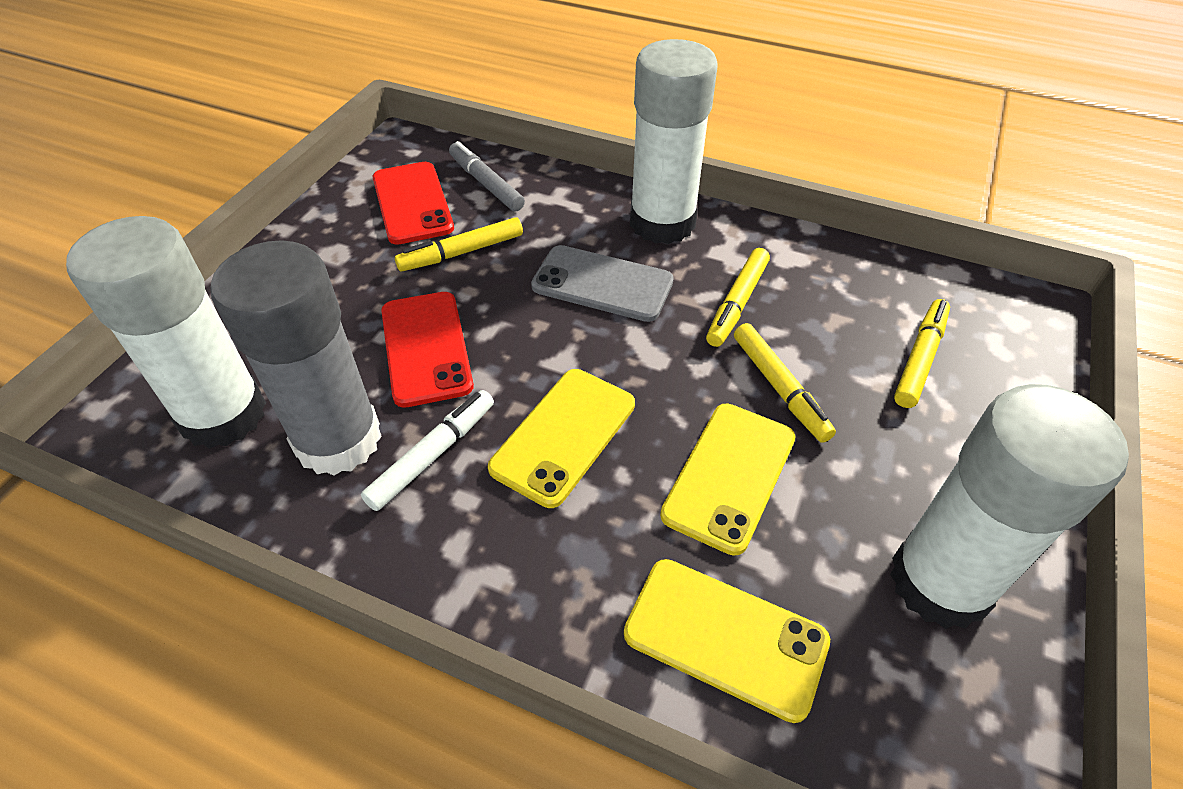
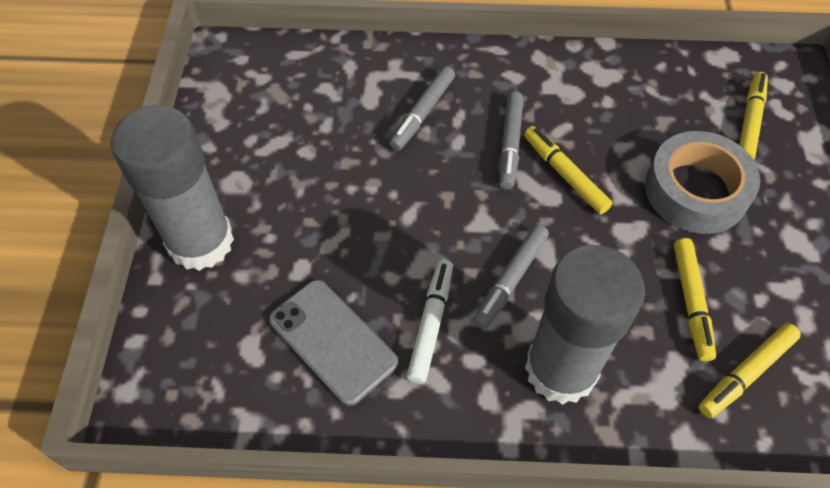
grey glue stick: 1 -> 2
grey marker: 1 -> 3
grey tape: 0 -> 1
red phone: 2 -> 0
white glue stick: 3 -> 0
yellow phone: 3 -> 0

